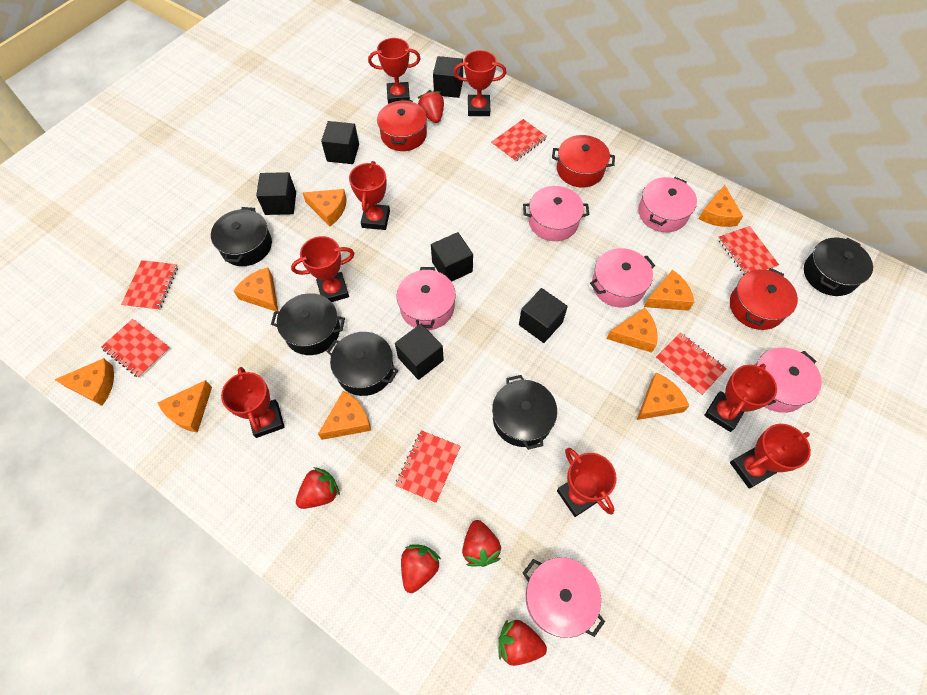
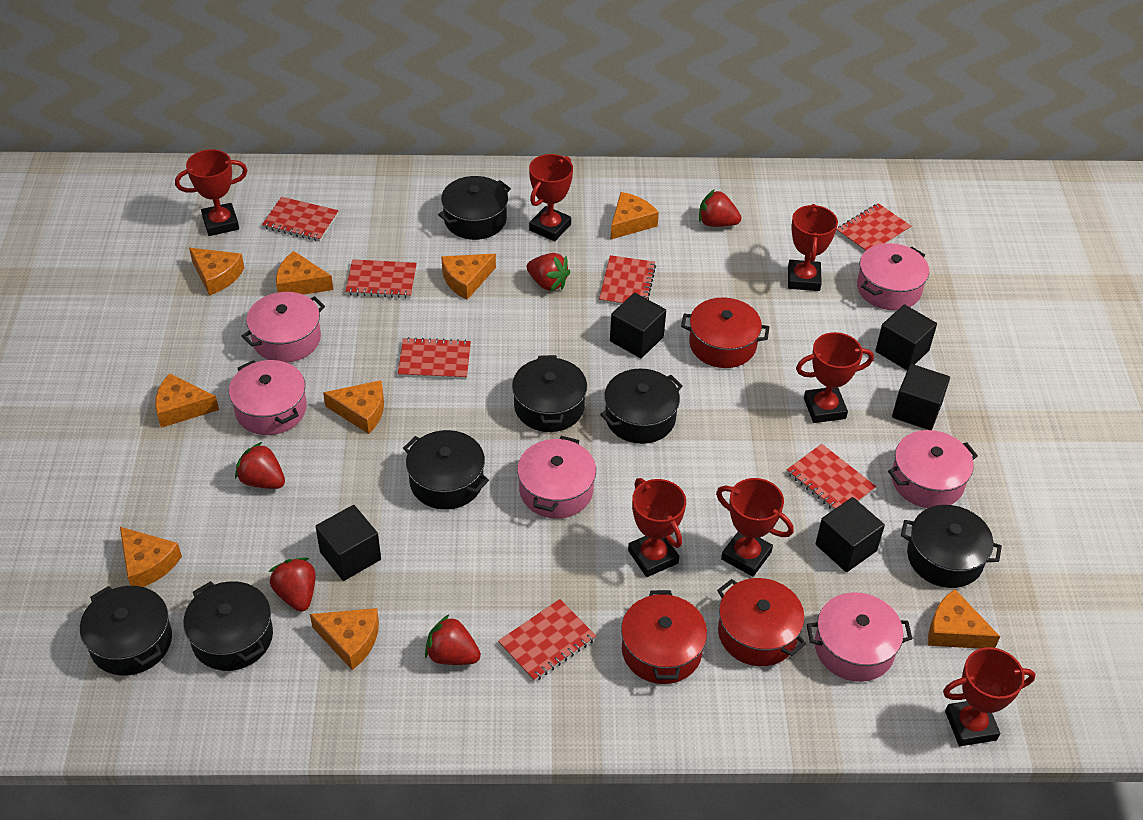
black cube: 6 -> 5
black pot: 5 -> 7
red notebook: 6 -> 7
red trophy: 8 -> 7

